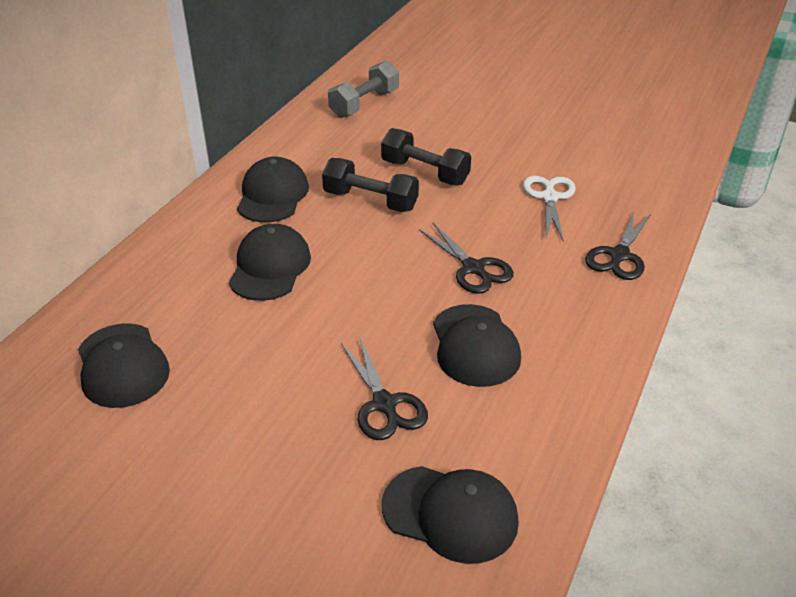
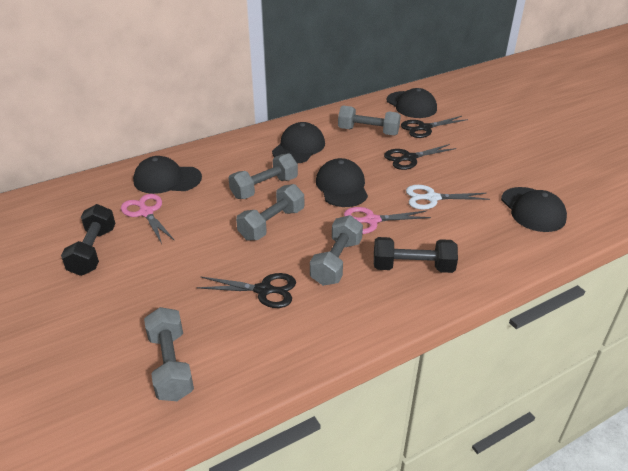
grey dumbbell: 1 -> 5
pink scissors: 0 -> 2

